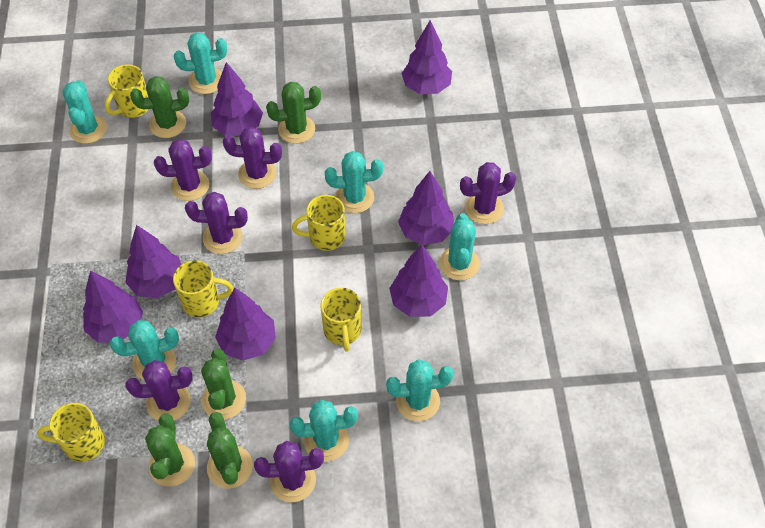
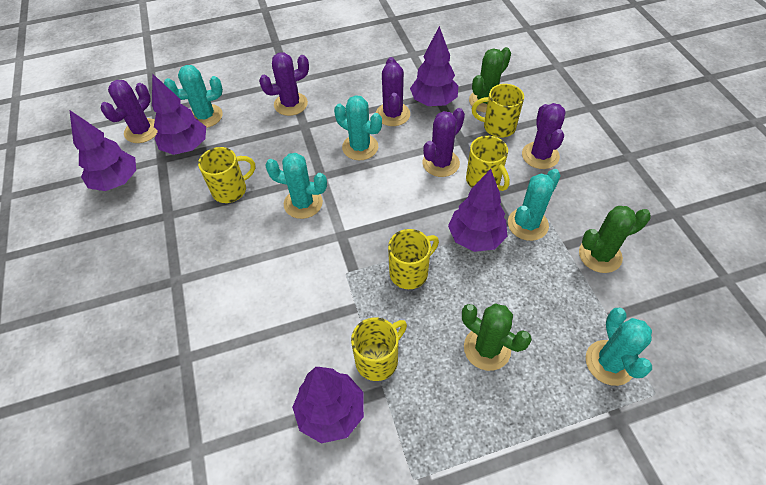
green cactus: 5 -> 3
purple cactus: 6 -> 5
purple tree: 7 -> 5
turquoise cactus: 7 -> 5

